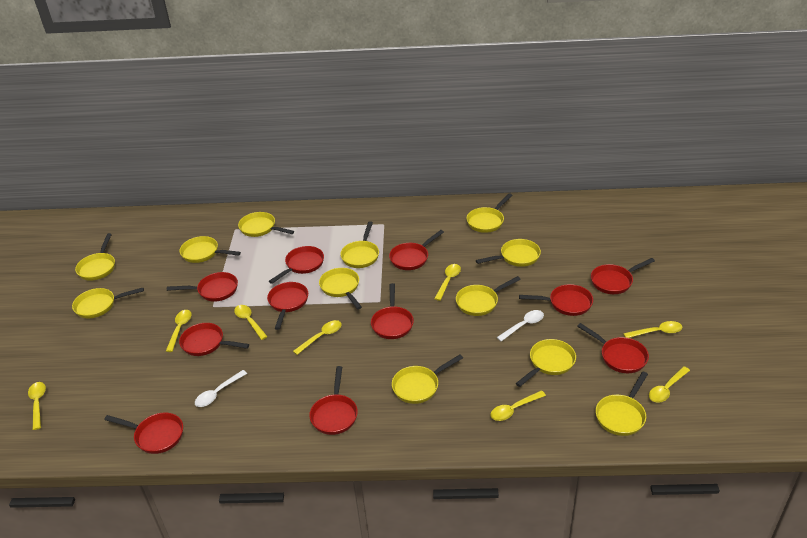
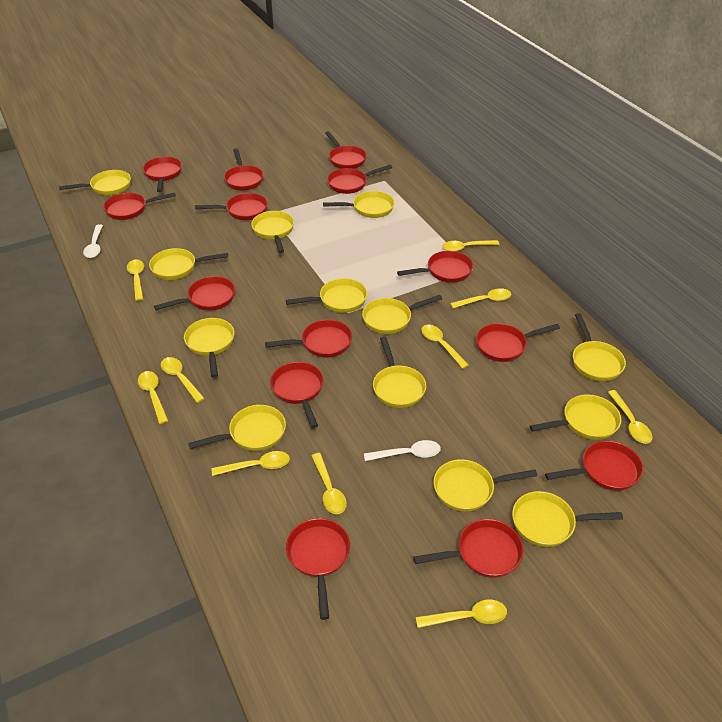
red pan: 11 -> 14
yellow pan: 12 -> 13
yellow spoon: 8 -> 10

